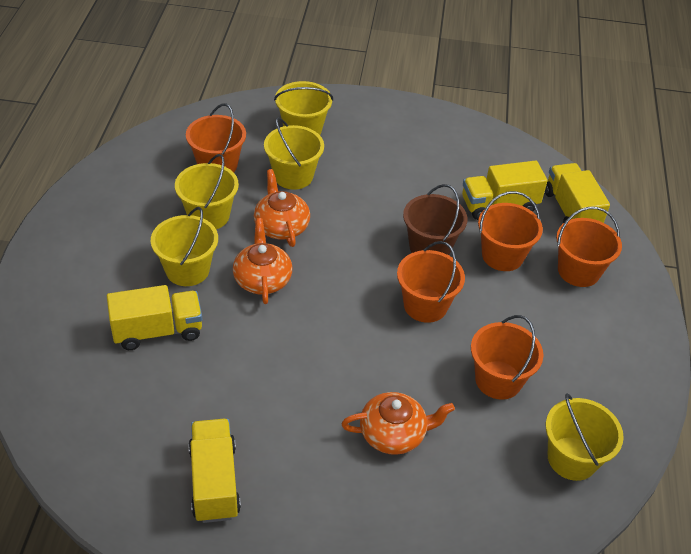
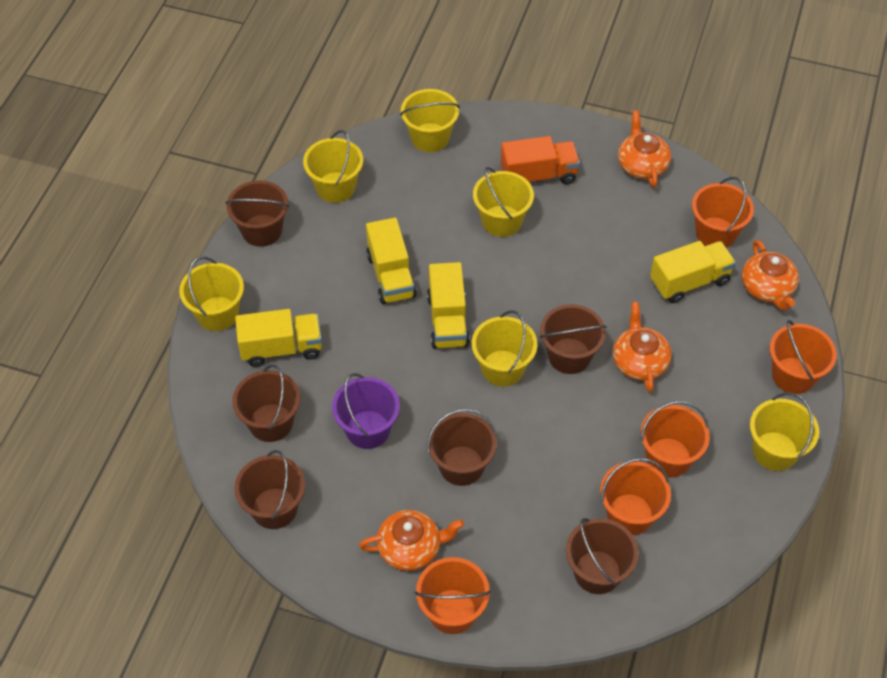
brown bucket: 1 -> 6
orange teapot: 3 -> 4
orange truck: 0 -> 1
purple bucket: 0 -> 1
yellow bucket: 5 -> 6

